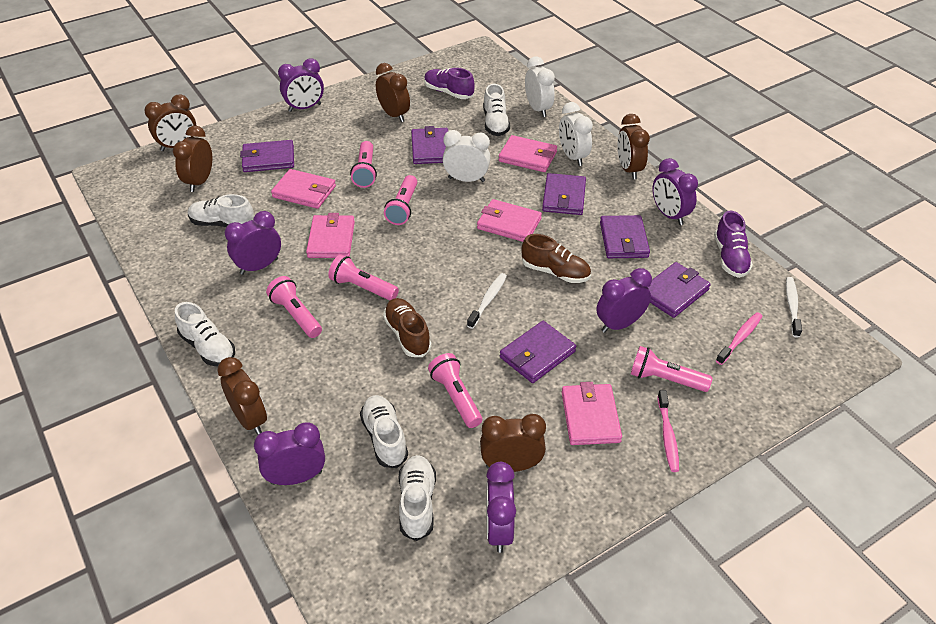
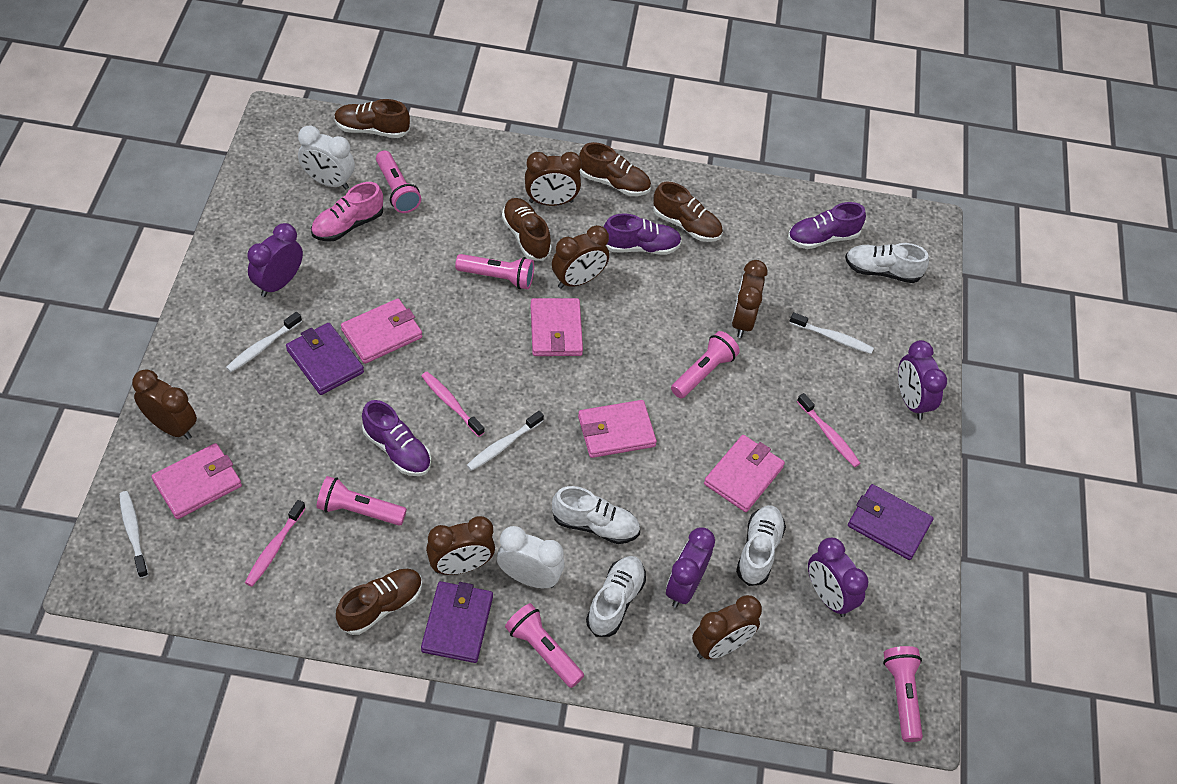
brown shoe: 2 -> 5
pink shoe: 0 -> 1
pink toothbrush: 2 -> 3
purple clock: 6 -> 4
purple shoe: 2 -> 3
purple wallet: 6 -> 3
white clock: 3 -> 2
white shoe: 5 -> 4
white toothbrush: 2 -> 4

